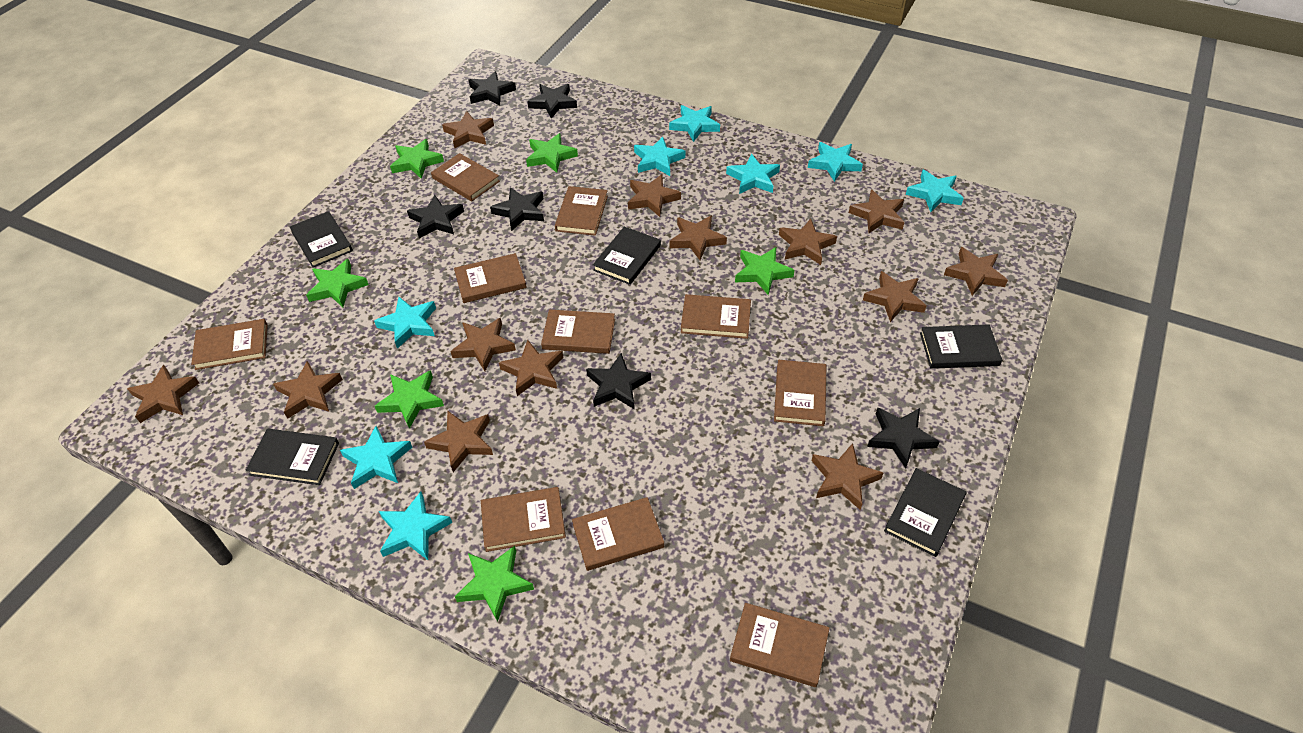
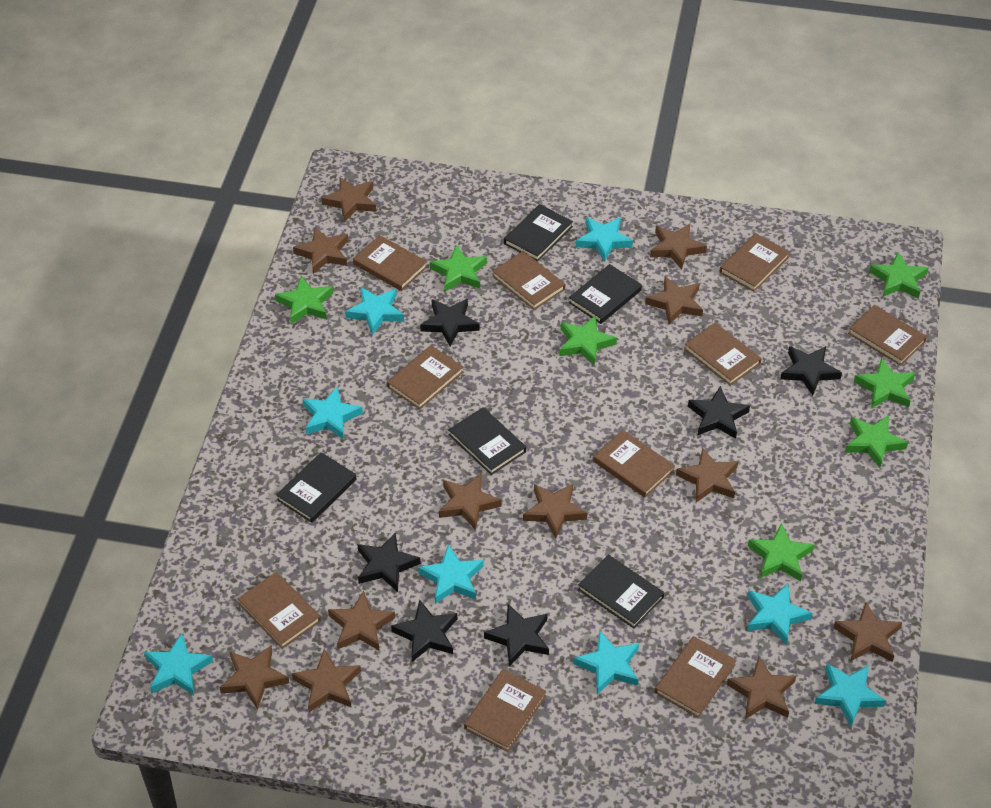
brown star: 13 -> 12
green star: 6 -> 7

